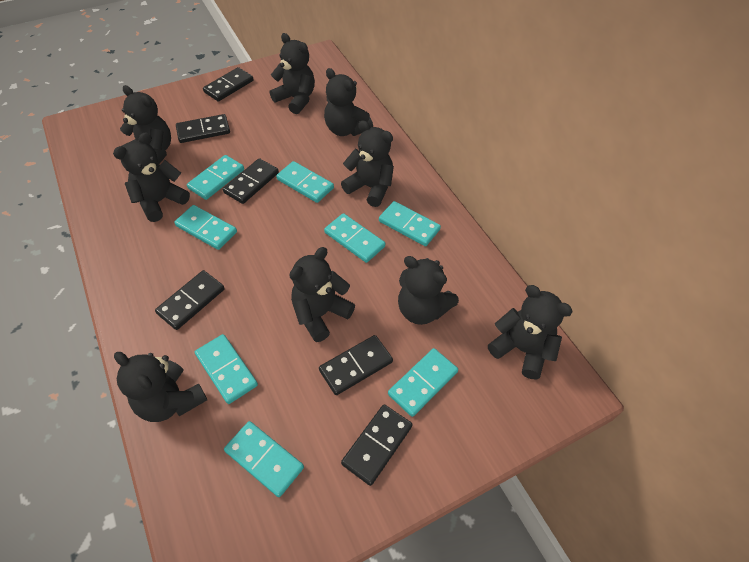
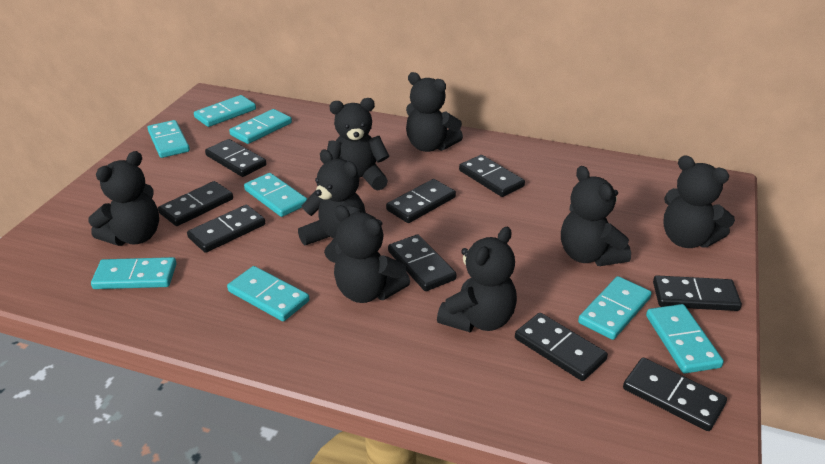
black domino: 6 -> 9
black teddy bear: 9 -> 8

